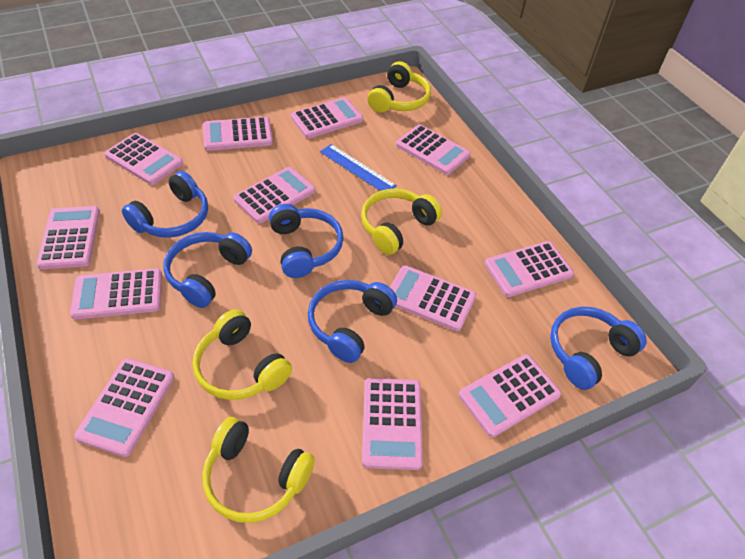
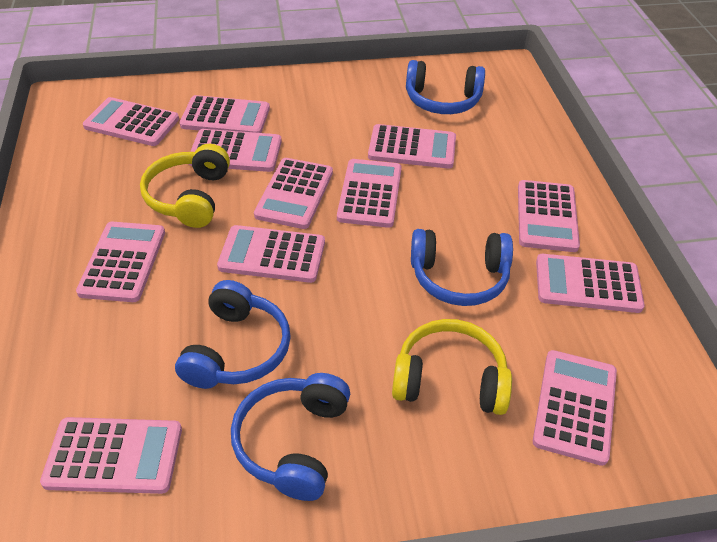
blue headphones: 5 -> 4
blue ruler: 1 -> 0
yellow headphones: 4 -> 2

